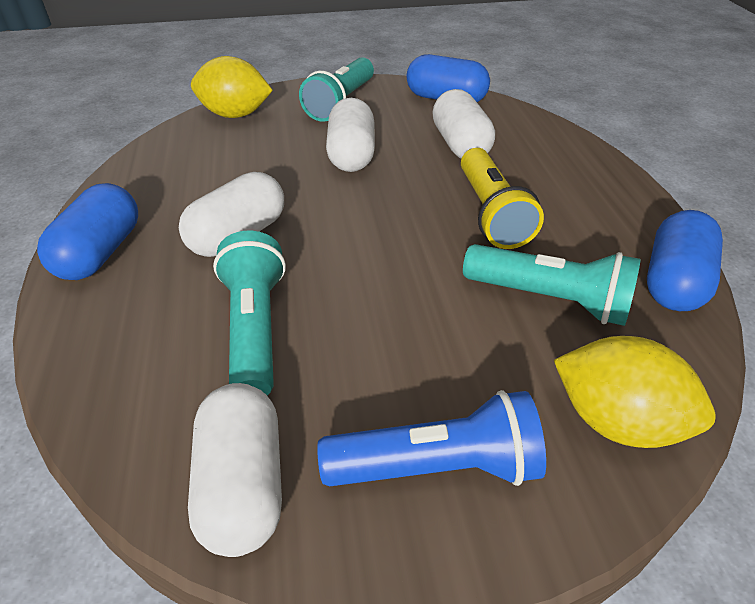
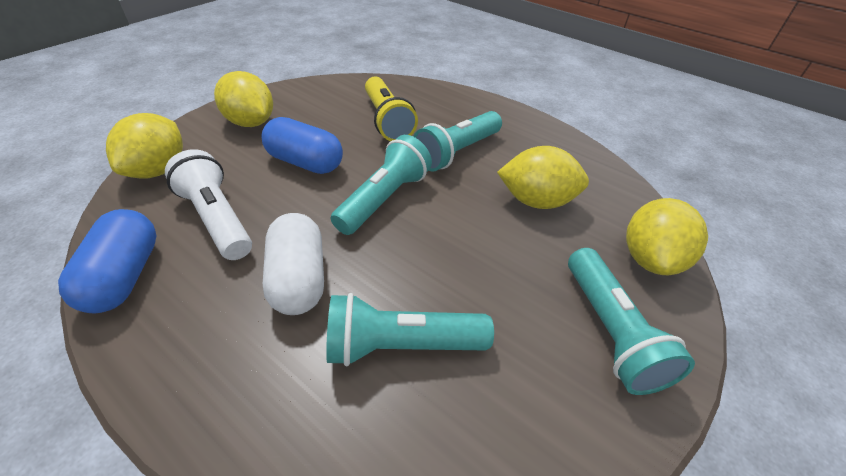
blue capsule: 3 -> 2
blue flashlight: 1 -> 0
turquoise flashlight: 3 -> 4
white capsule: 4 -> 1
white flashlight: 0 -> 1
yellow lemon: 2 -> 4

